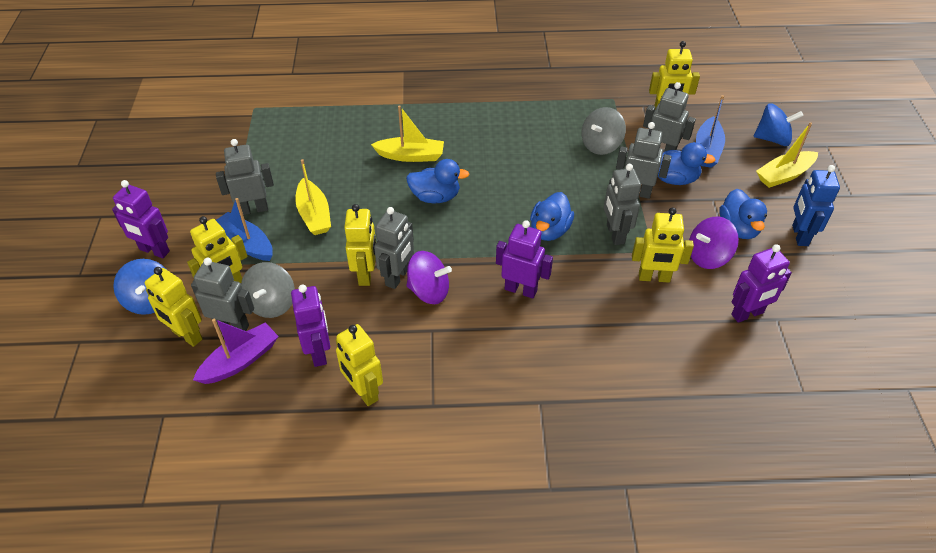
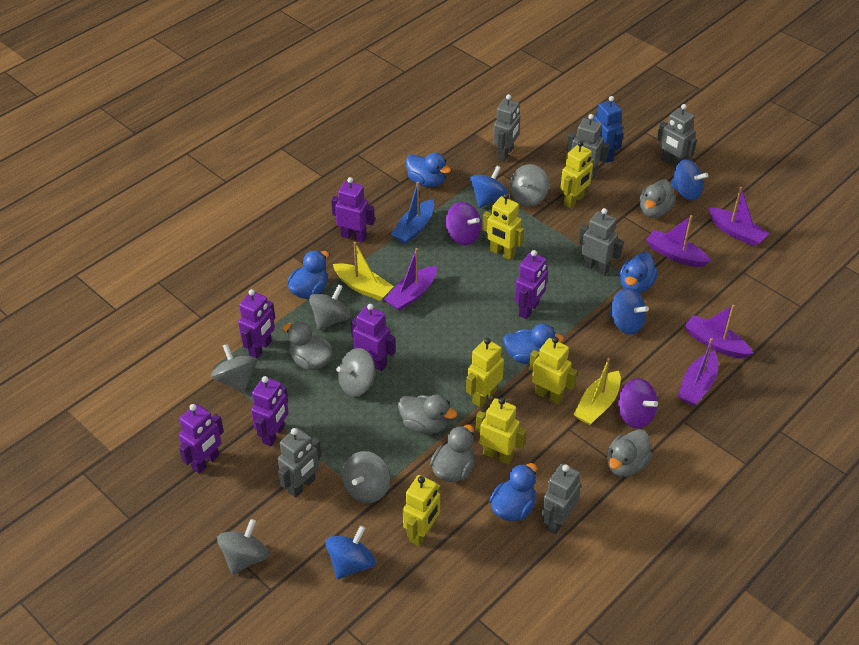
blue boat: 2 -> 1
blue duck: 4 -> 5
blue spinning top: 2 -> 4
grey duck: 0 -> 5
grey spinning top: 2 -> 6
purple boat: 1 -> 5
purple robot: 4 -> 6
yellow boat: 3 -> 2

